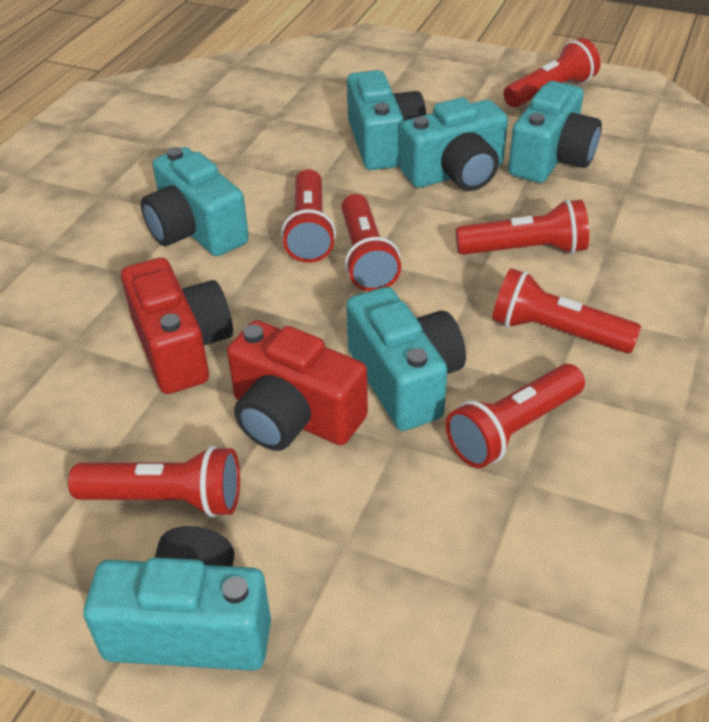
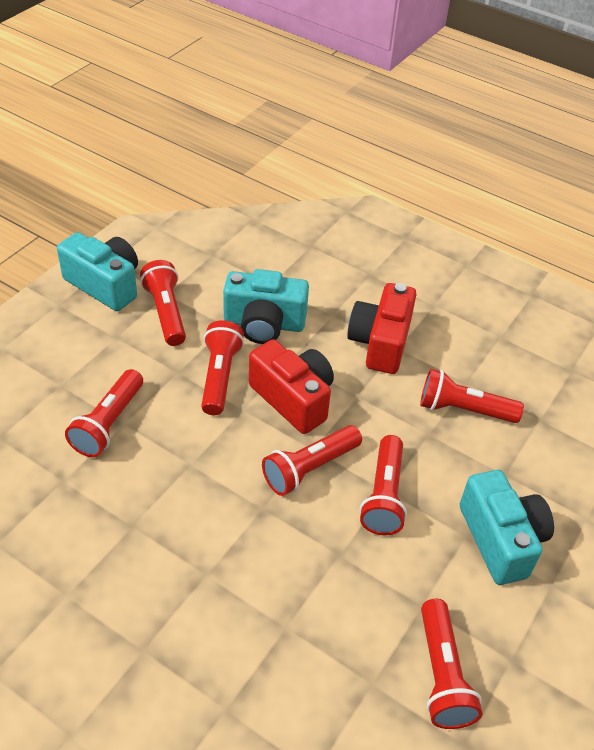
turquoise camera: 6 -> 3

